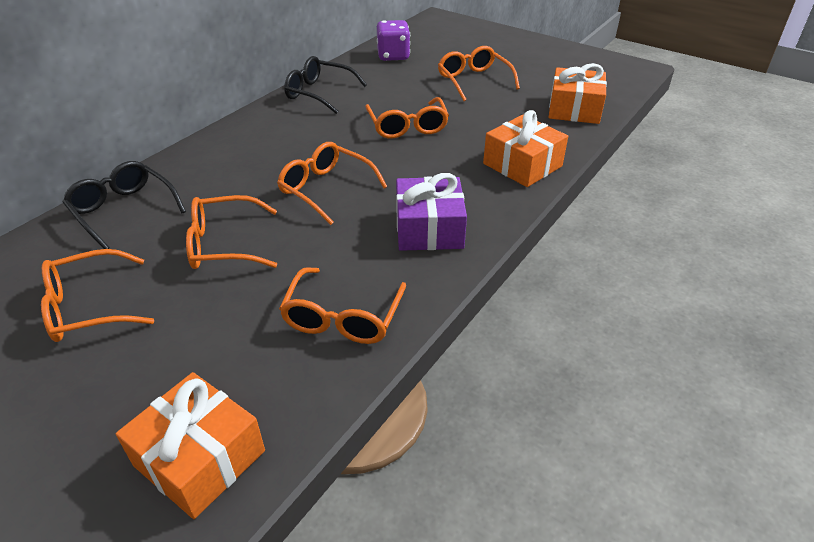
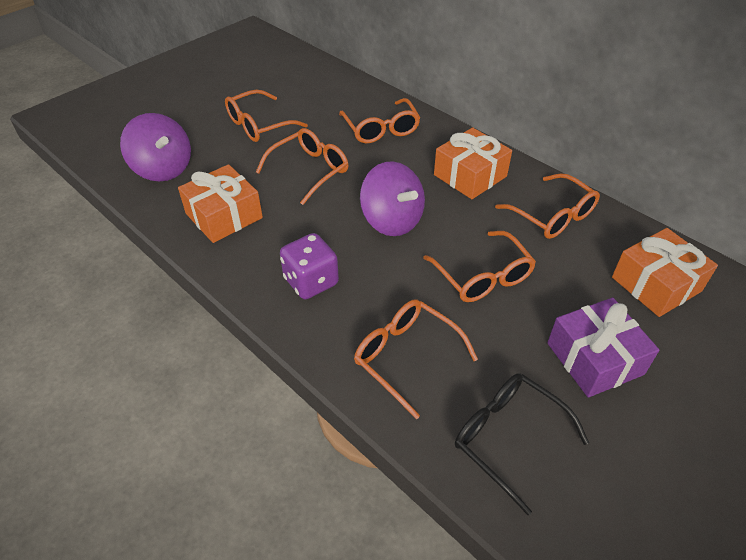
black glasses: 2 -> 1
purple spinning top: 0 -> 2

